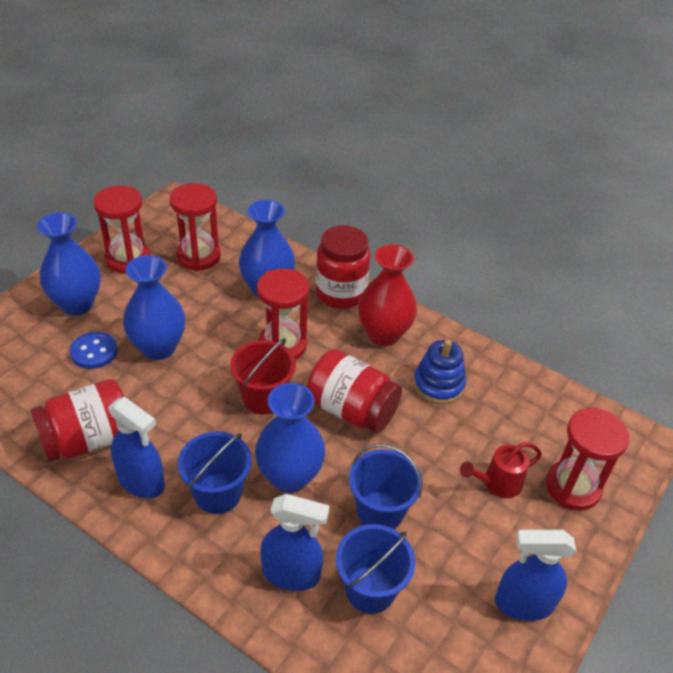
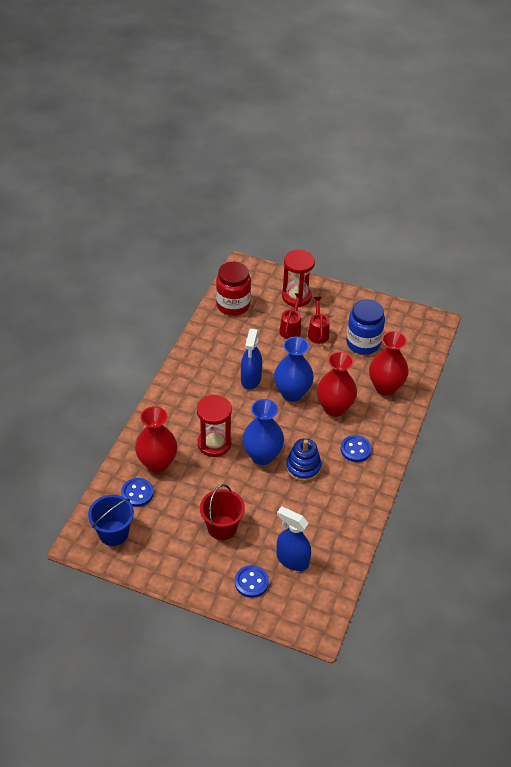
blue bucket: 3 -> 1
blue button: 1 -> 3
blue jar: 0 -> 1
blue spray bottle: 3 -> 2
blue vase: 4 -> 2
red hourglass: 4 -> 2
red jar: 3 -> 1
red vase: 1 -> 3
red watering can: 1 -> 2

